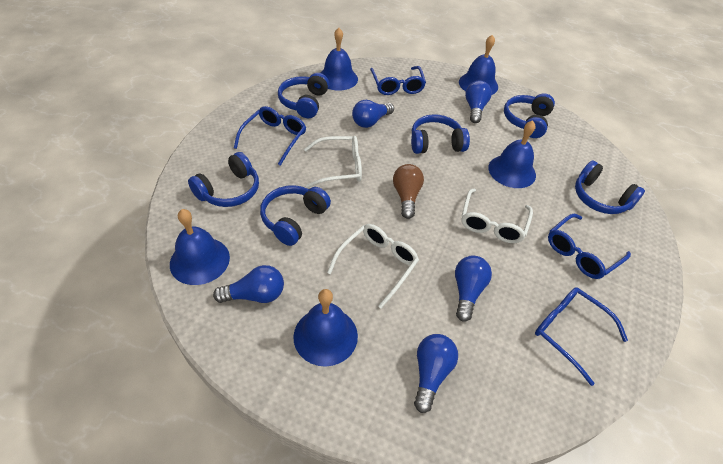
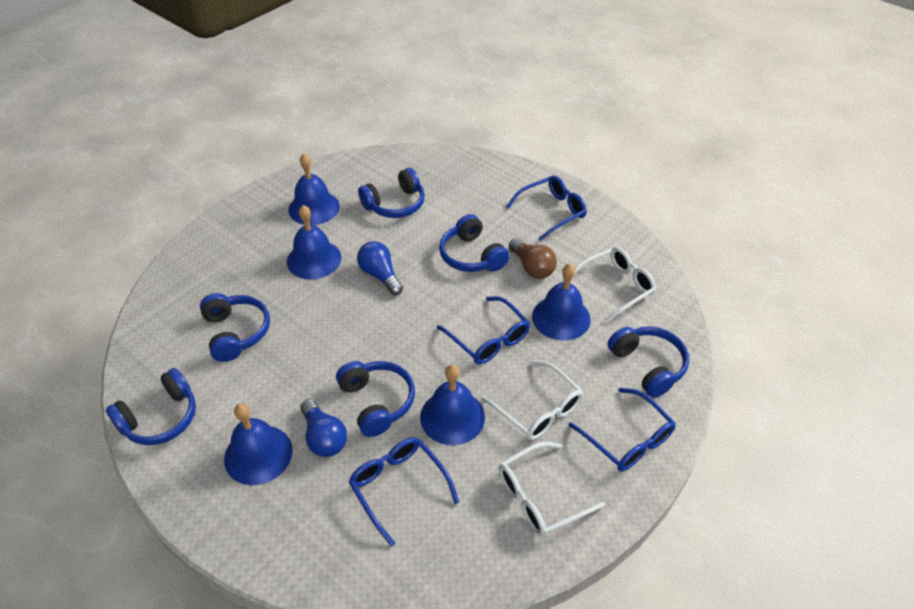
blue light bulb: 5 -> 2

